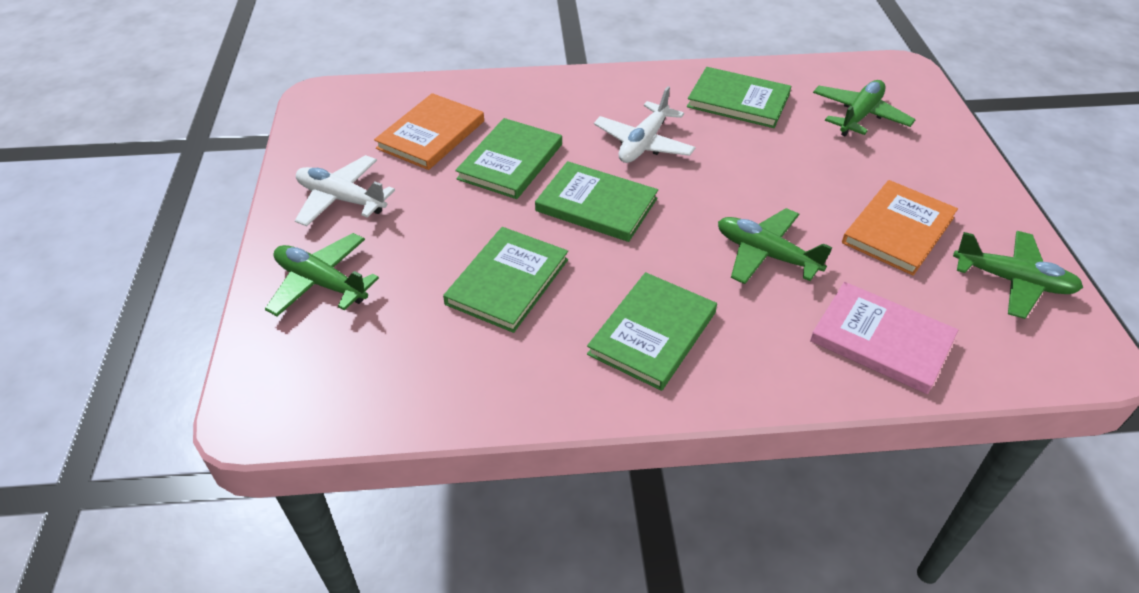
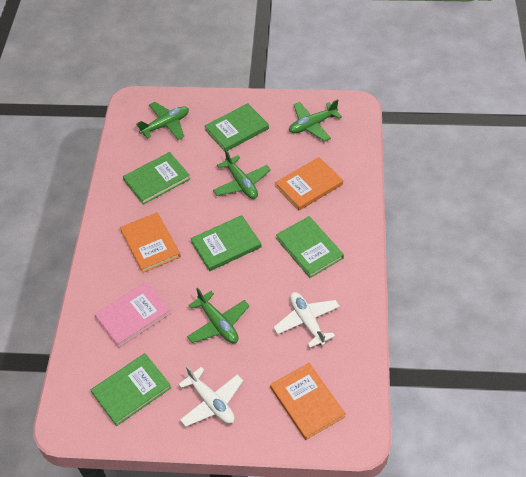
orange book: 2 -> 3

